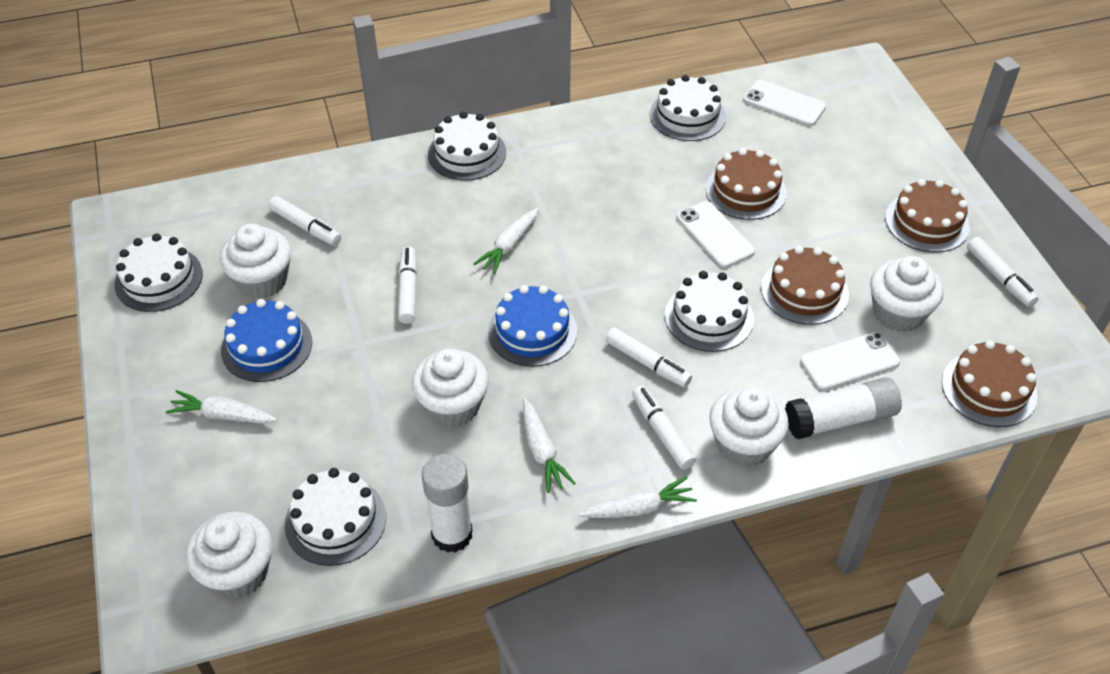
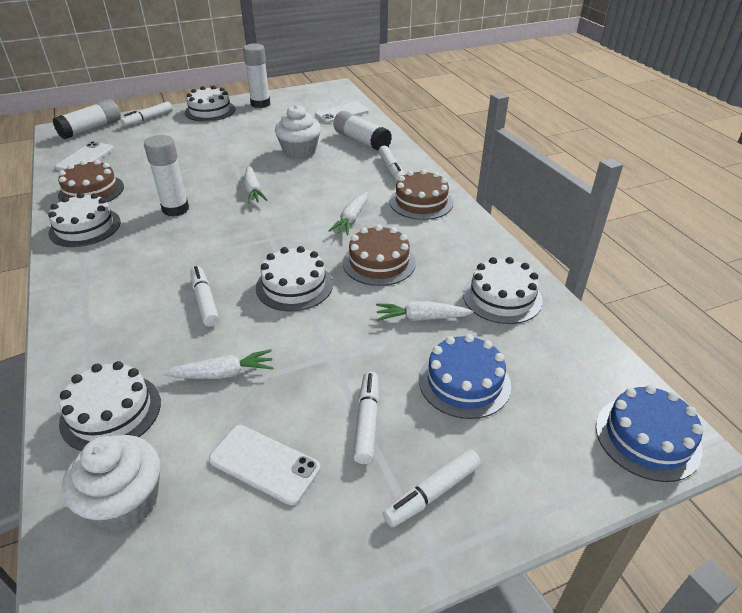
brown cake: 4 -> 3
white cupcake: 5 -> 2
white glue stick: 2 -> 4

